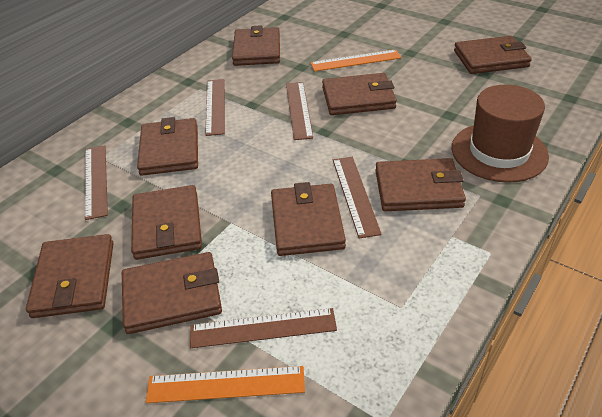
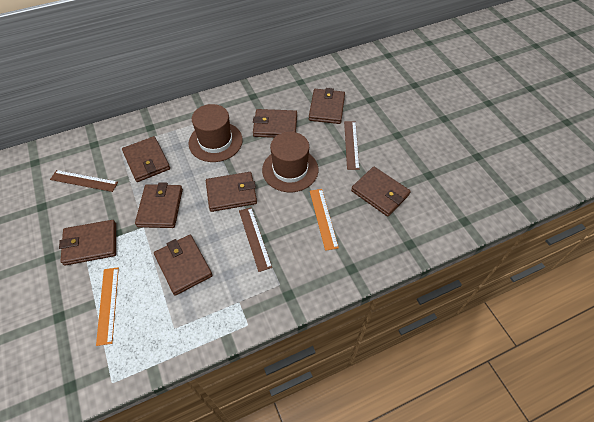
brown hat: 1 -> 2
brown ruler: 5 -> 3
brown wallet: 9 -> 8

